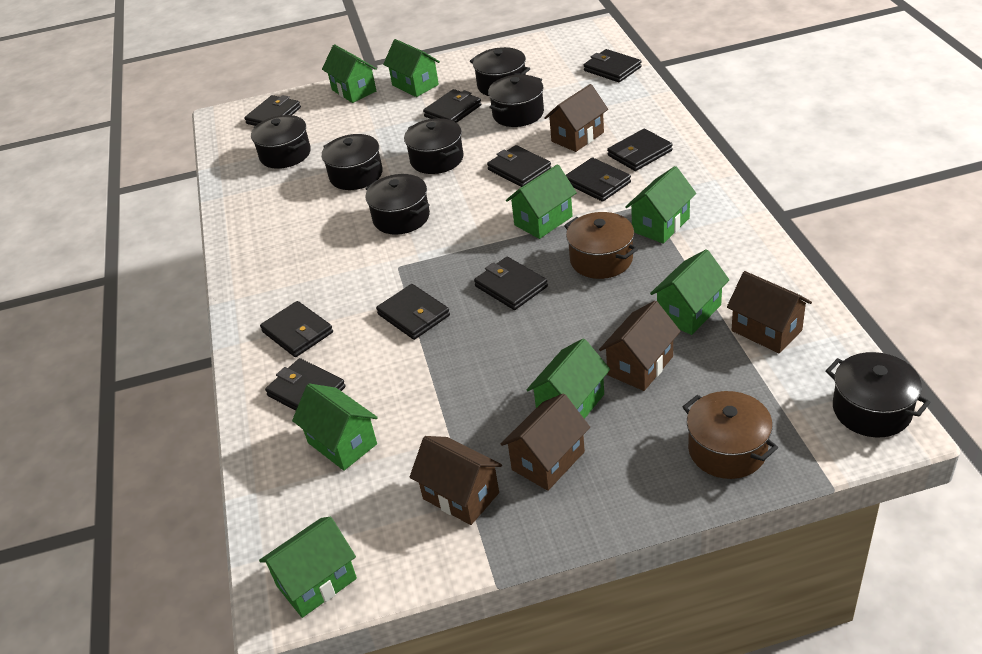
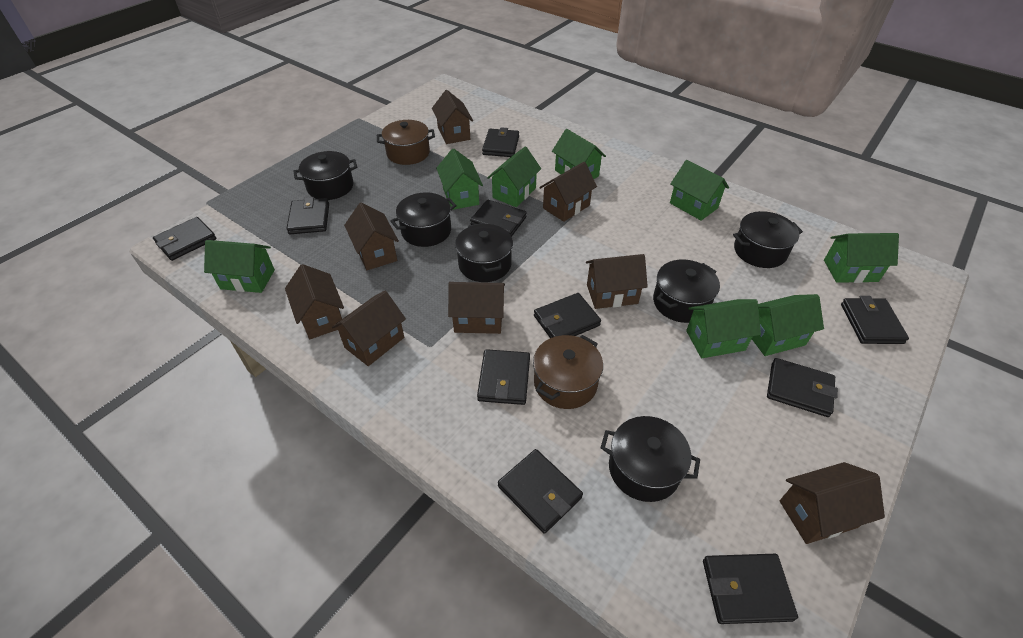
black pot: 7 -> 6
brown house: 5 -> 8

